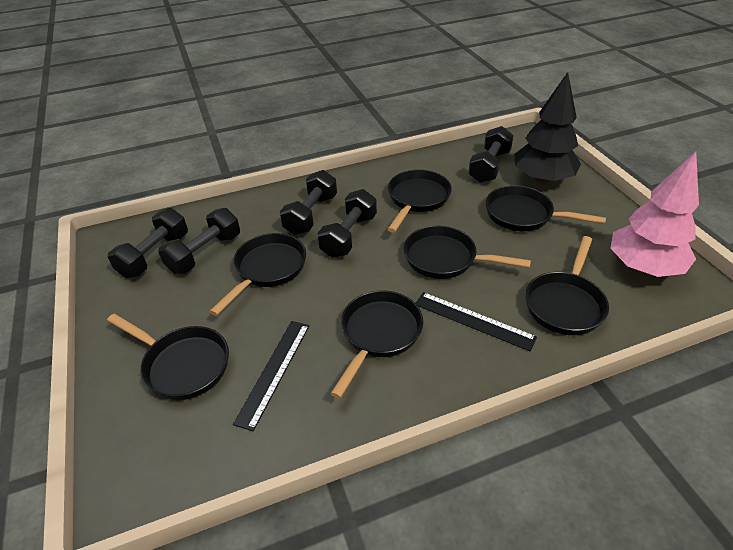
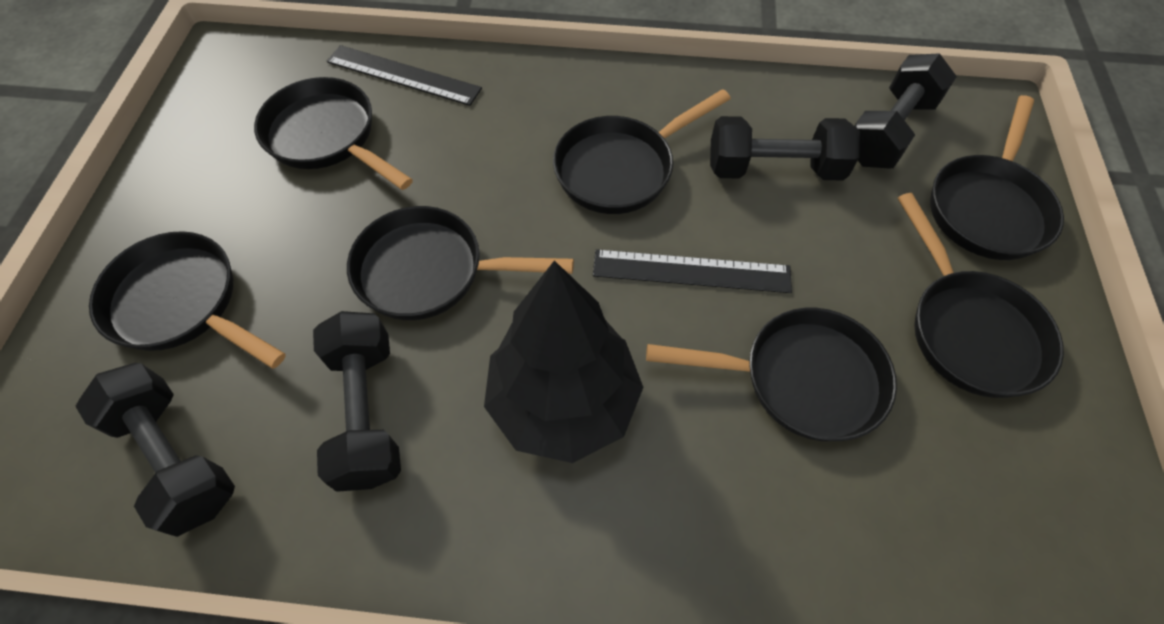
black dumbbell: 5 -> 4
pink tree: 1 -> 0

